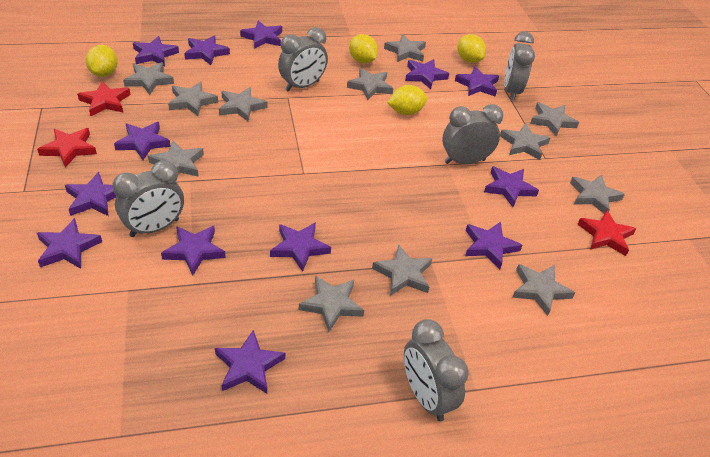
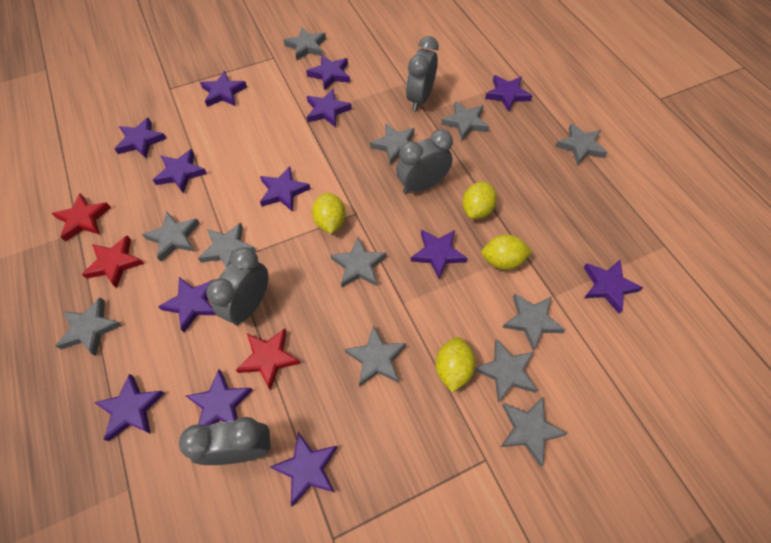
grey clock: 5 -> 4

